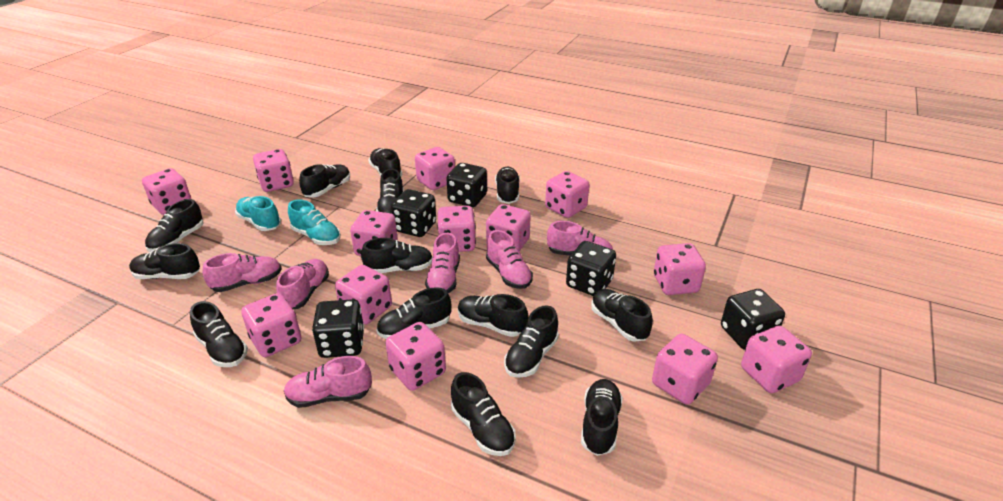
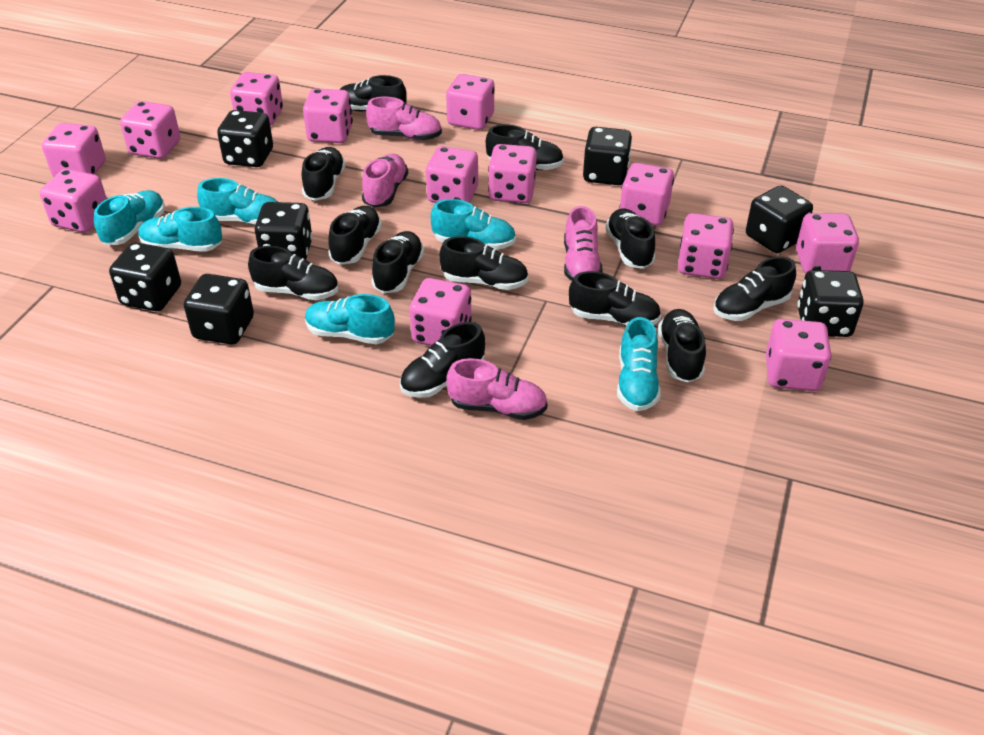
black dice: 5 -> 7
black shoe: 14 -> 12
pink shoe: 6 -> 4
turquoise shoe: 2 -> 6

